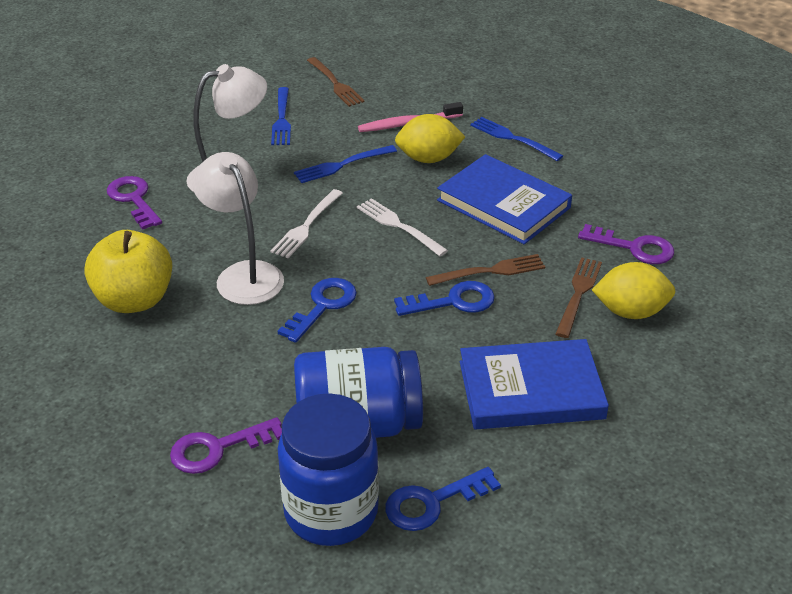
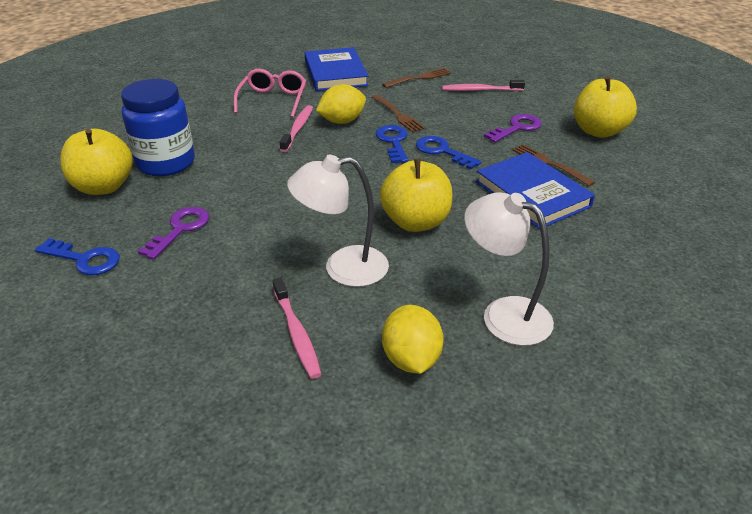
blue fork: 3 -> 0
blue jar: 2 -> 1
pink glasses: 0 -> 1
pink toothbrush: 1 -> 3
purple key: 3 -> 2
white fork: 2 -> 0
yellow apple: 1 -> 3

